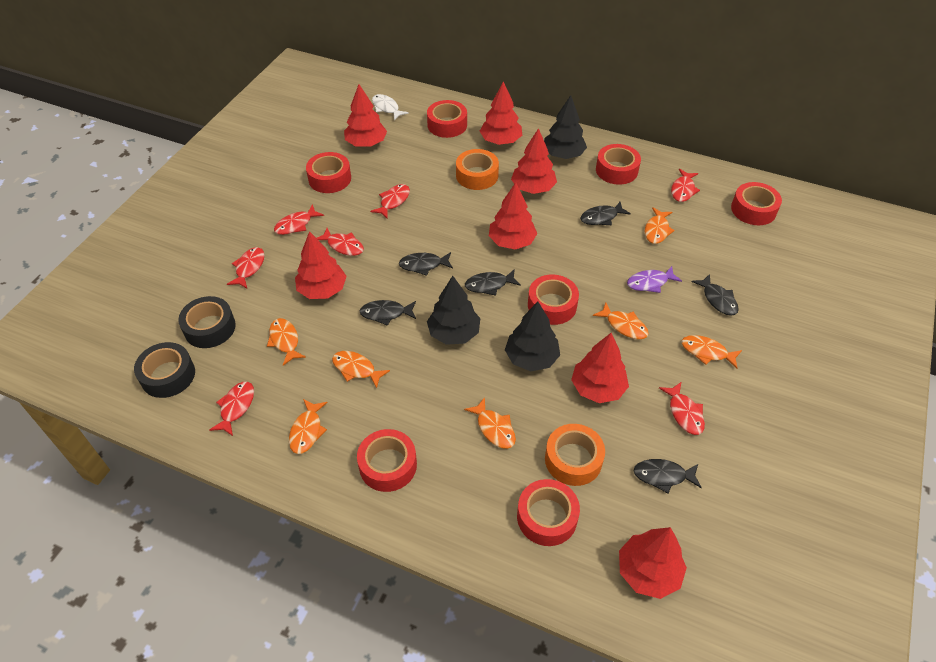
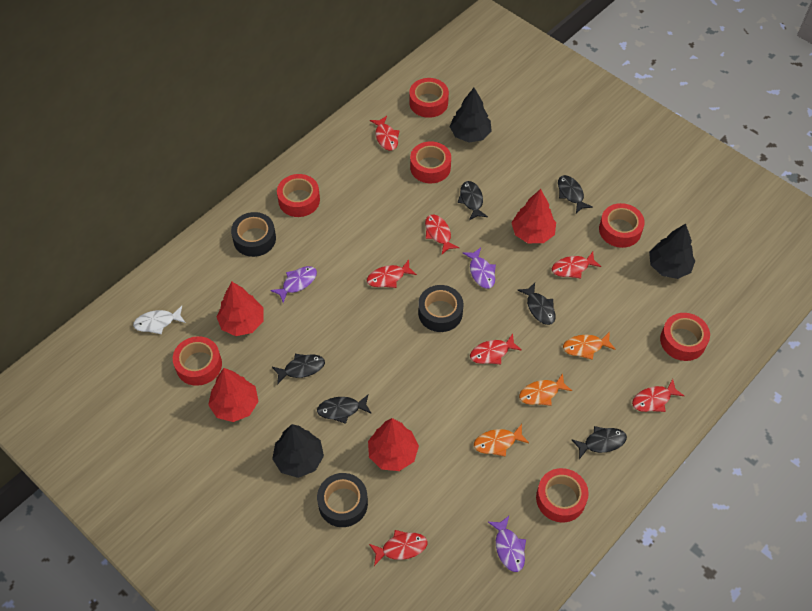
black tape: 2 -> 3
orange fish: 7 -> 3
orange tape: 2 -> 0
purple fish: 1 -> 3
red tree: 7 -> 4

